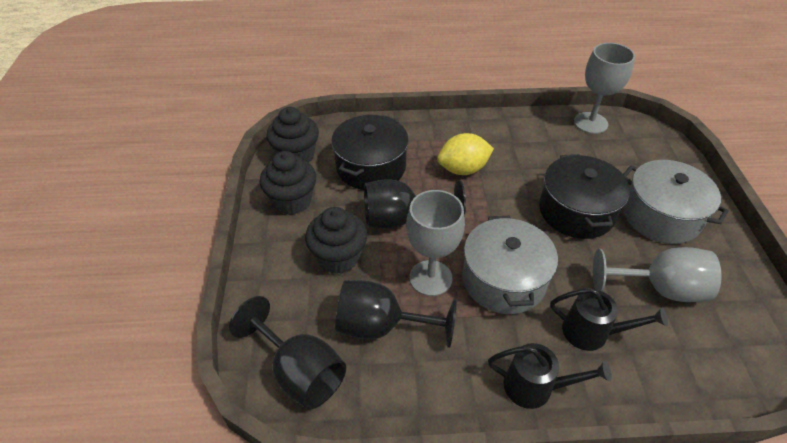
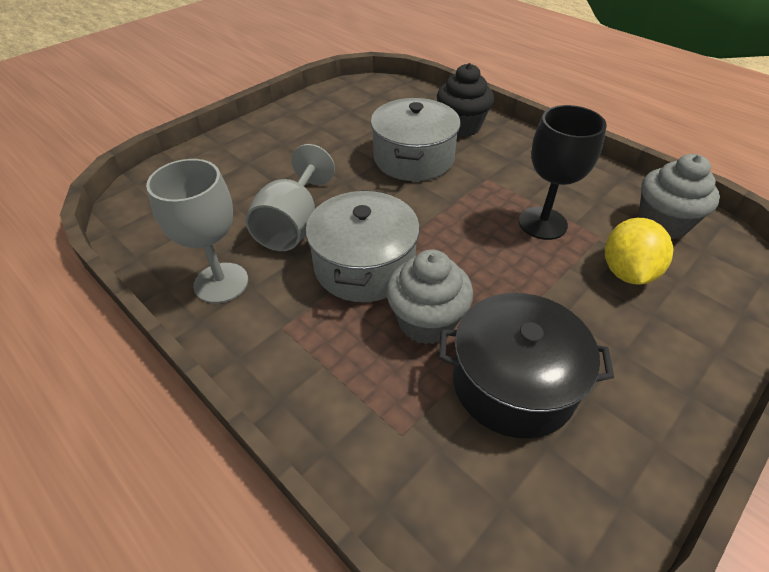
black cupcake: 3 -> 1
black goblet: 3 -> 1
black pot: 2 -> 1
black watering can: 2 -> 0
grey cupcake: 0 -> 2
grey goblet: 3 -> 2

